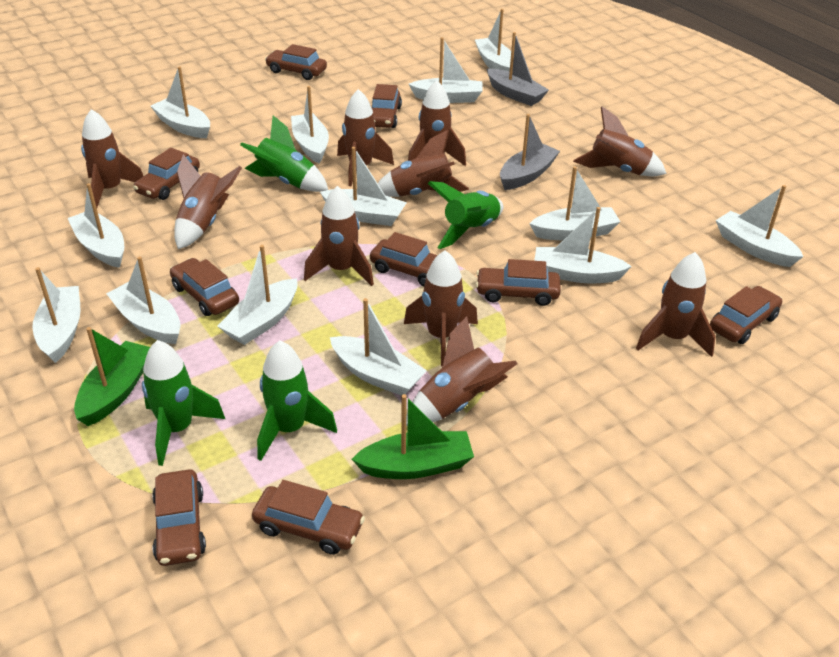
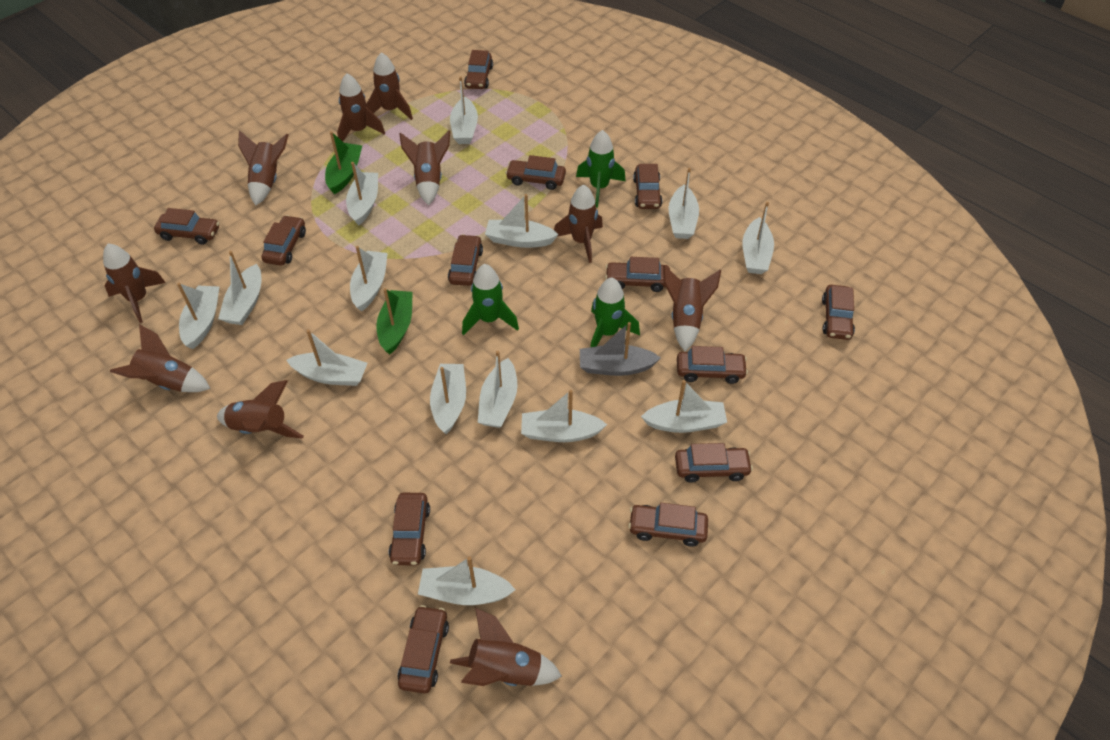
brown car: 9 -> 13
green rocket: 4 -> 3
grey boat: 2 -> 1
white boat: 13 -> 14

